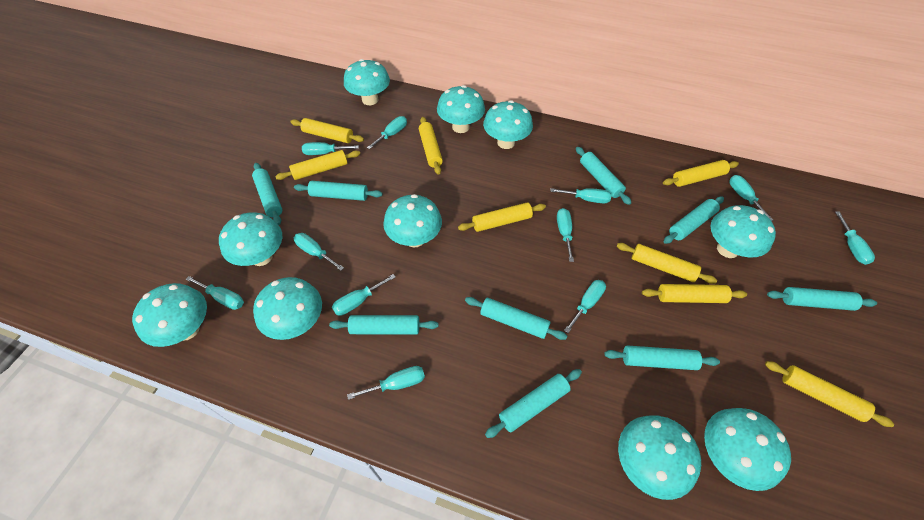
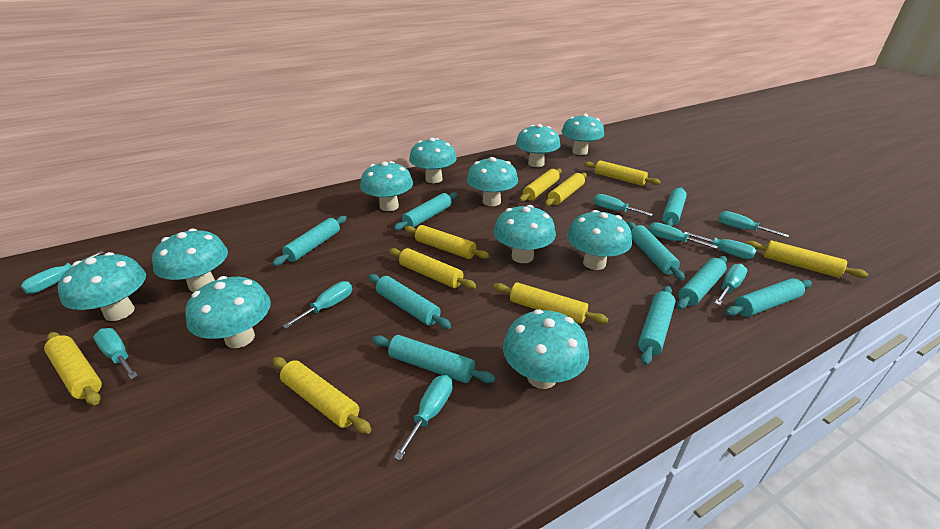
turquoise mushroom: 10 -> 11
turquoise screwdriver: 11 -> 9
yellow rolling pin: 8 -> 9

